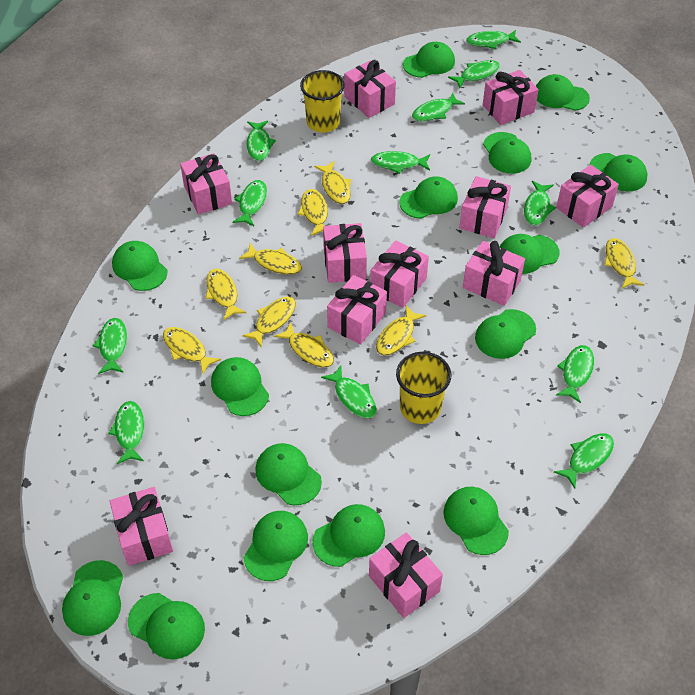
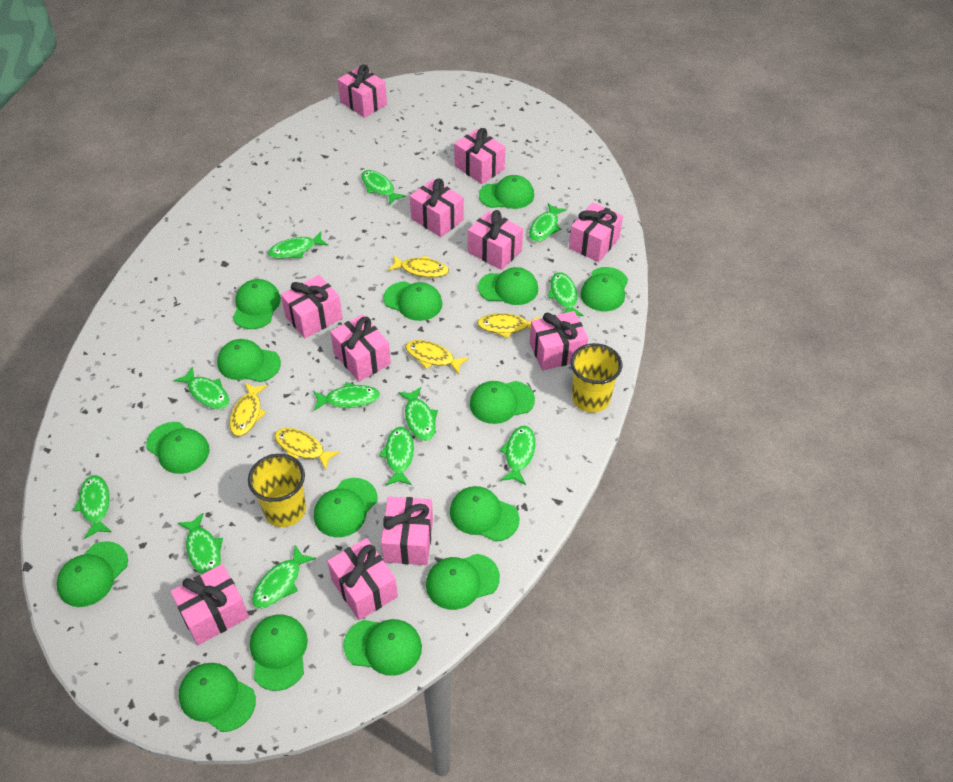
yellow fish: 9 -> 5

